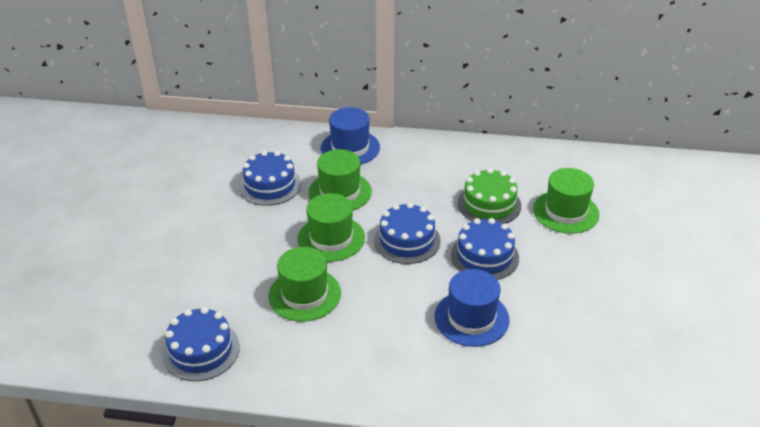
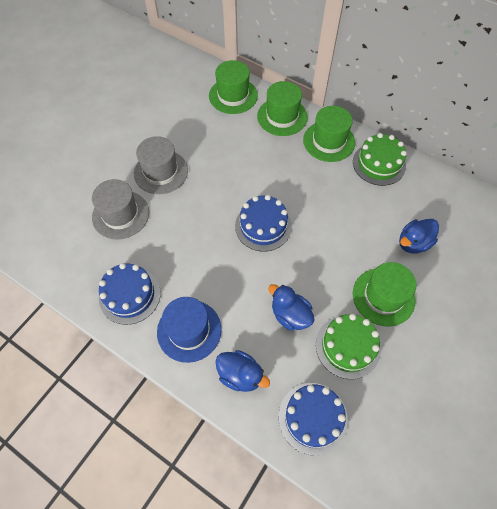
blue cake: 4 -> 3
blue duck: 0 -> 3
blue hat: 2 -> 1
green cake: 1 -> 2
grey hat: 0 -> 2

